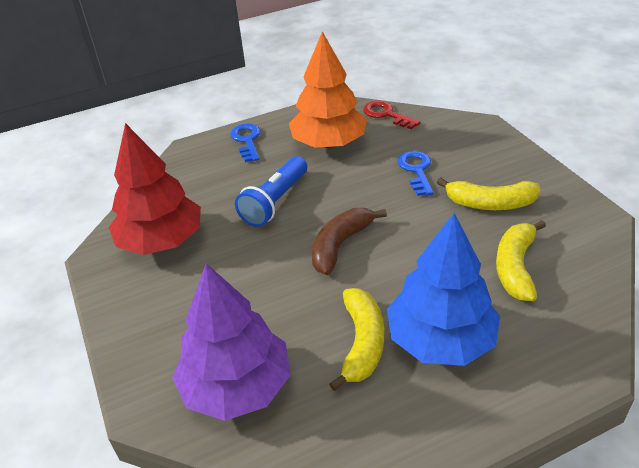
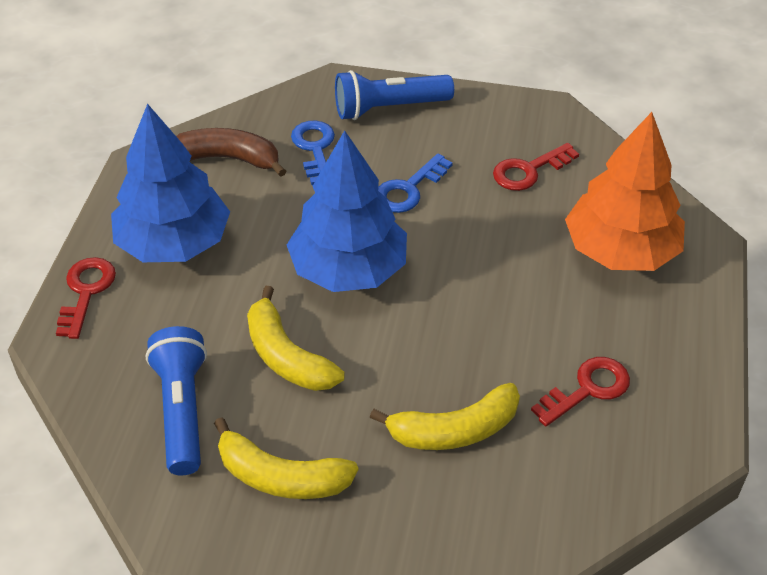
blue flashlight: 1 -> 2
blue tree: 1 -> 2
purple tree: 1 -> 0
red key: 1 -> 3
red tree: 1 -> 0

